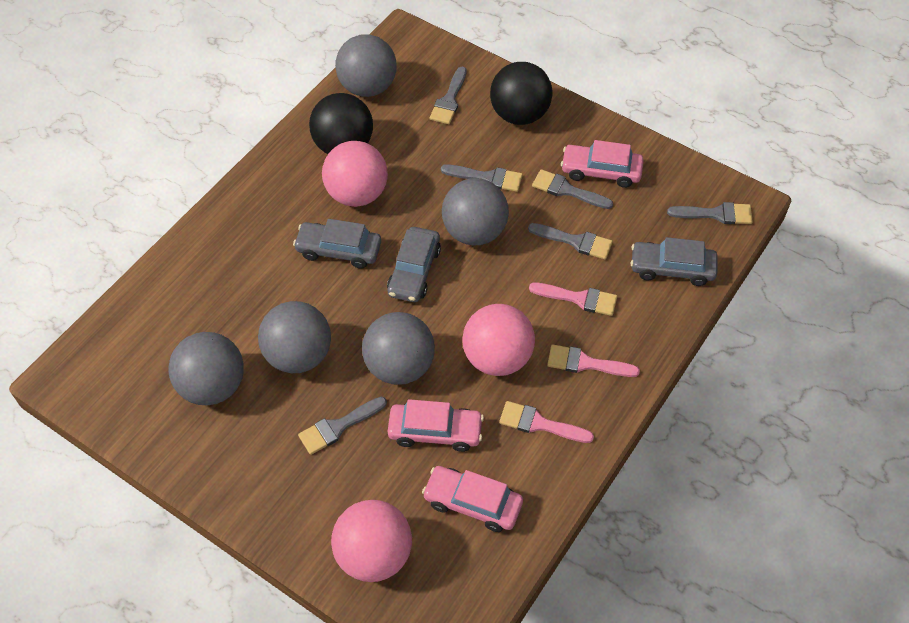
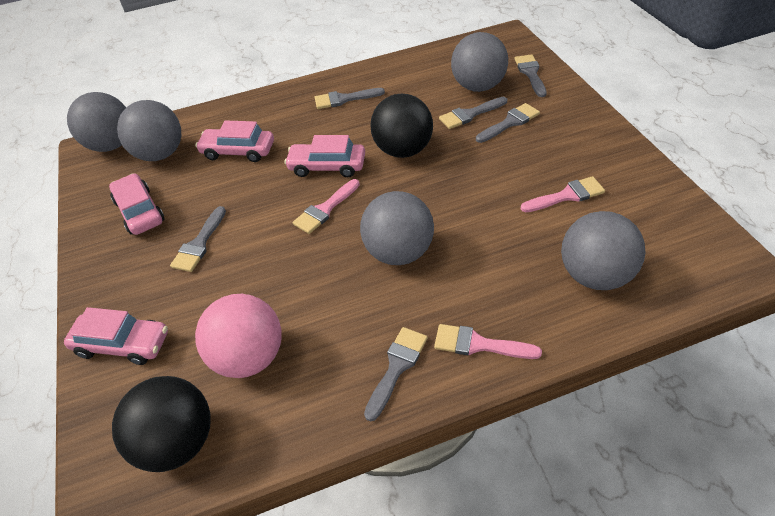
grey car: 3 -> 0
pink ball: 3 -> 1
pink car: 3 -> 4

